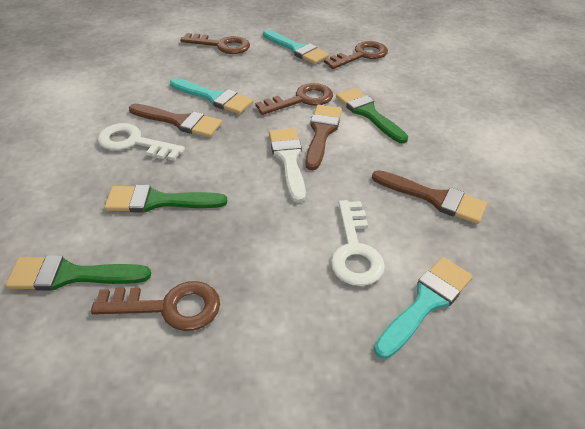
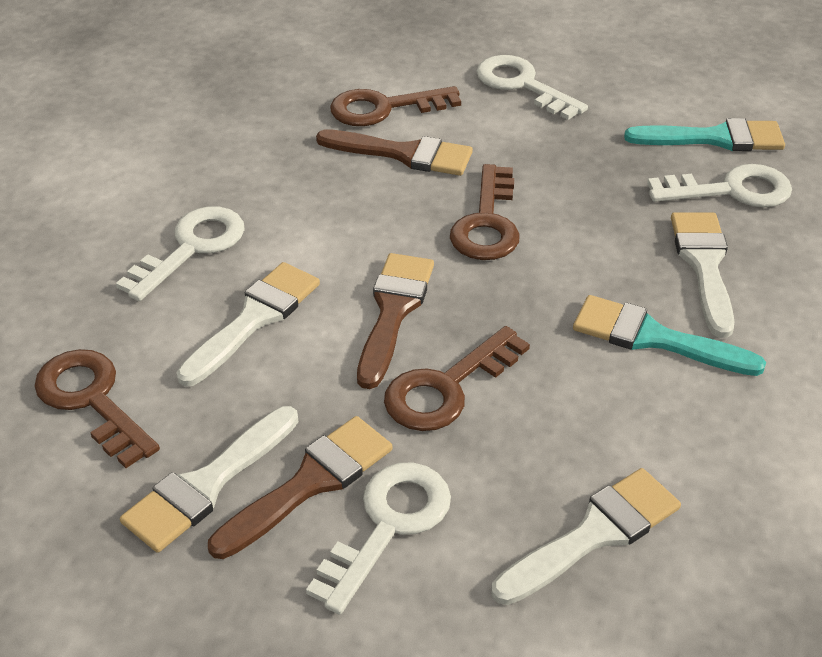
green brush: 3 -> 0
turquoise brush: 3 -> 2
white brush: 1 -> 4
white key: 2 -> 4

